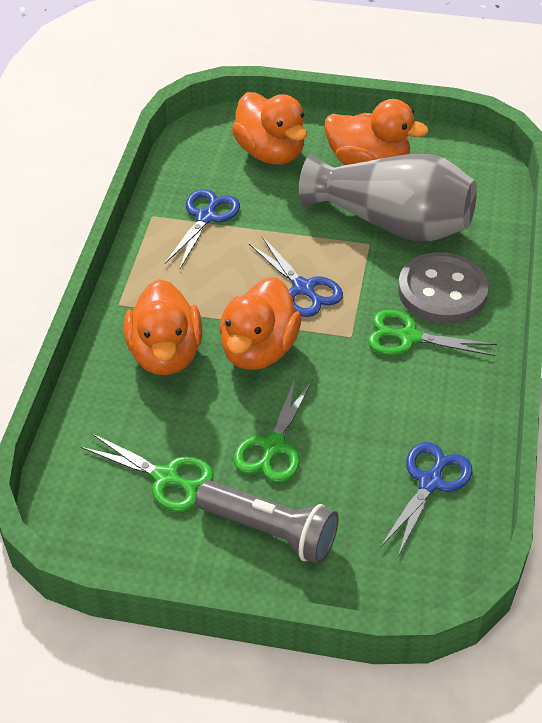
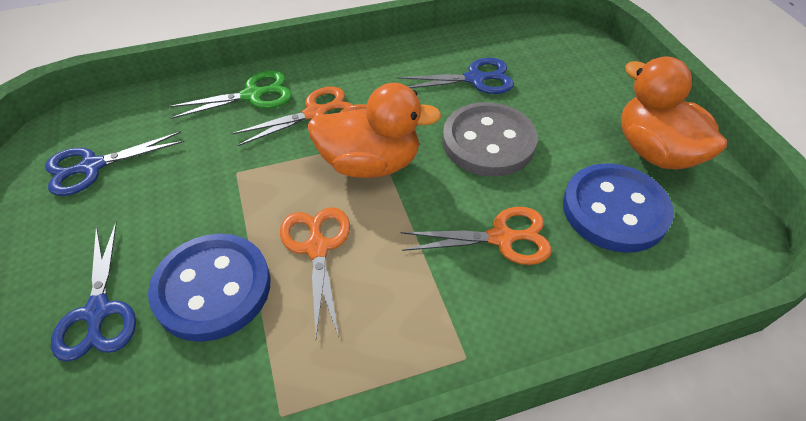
blue button: 0 -> 2
green scissors: 3 -> 1
grey flashlight: 1 -> 0
grey vase: 1 -> 0
orange duck: 4 -> 2
orange scissors: 0 -> 3

